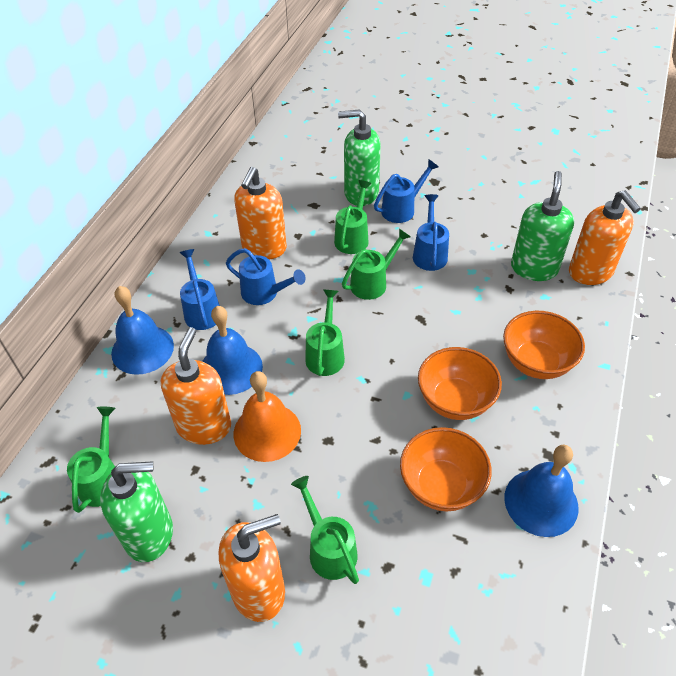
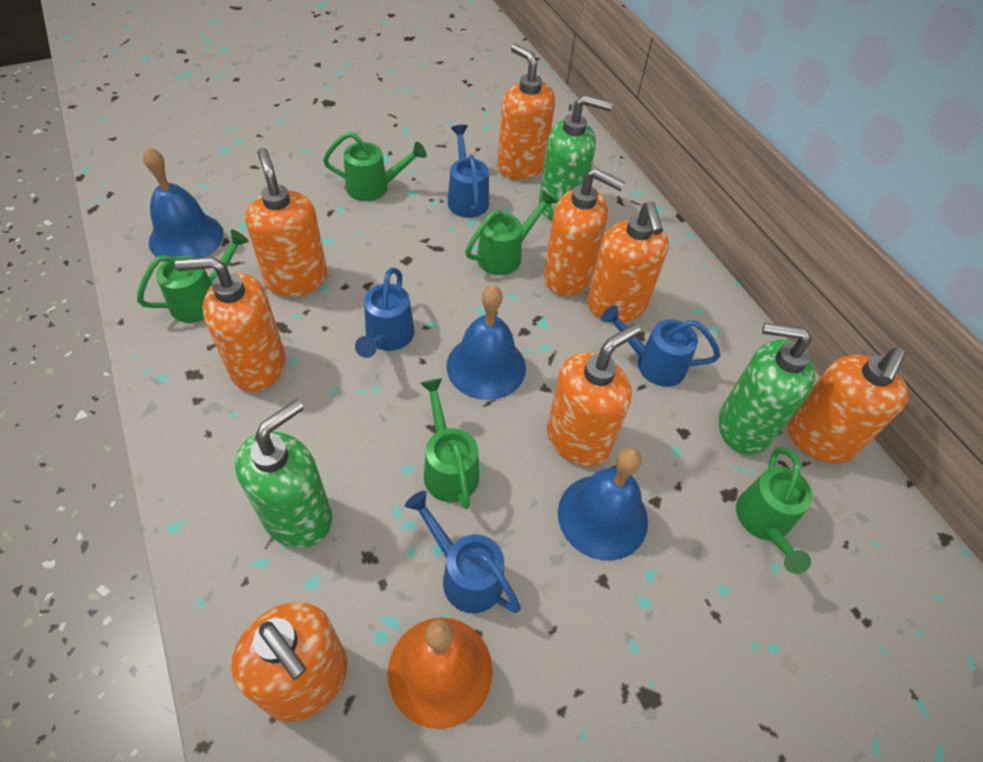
orange bowl: 3 -> 0
orange soap dispenser: 4 -> 8

